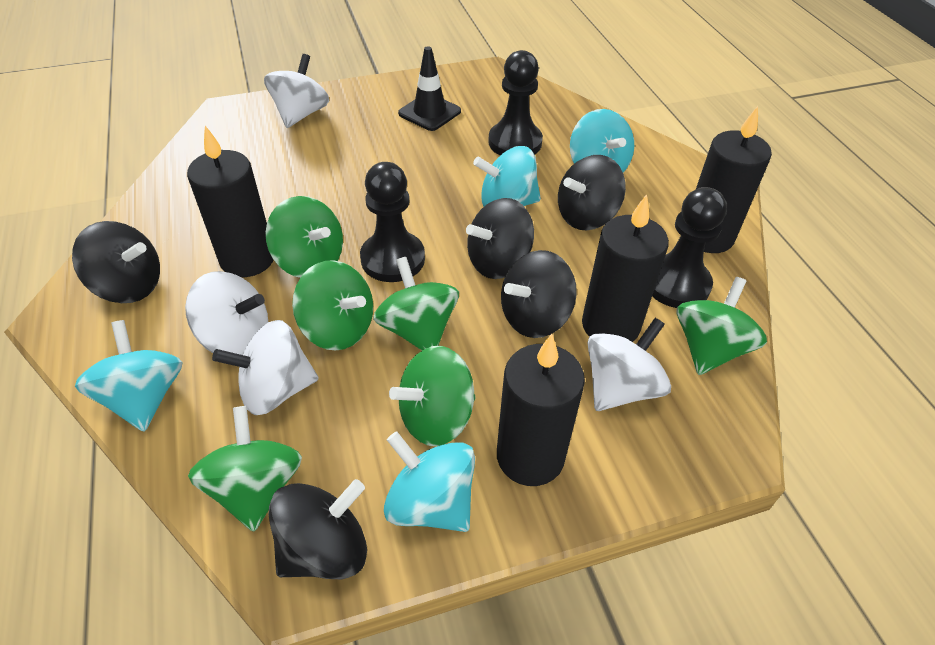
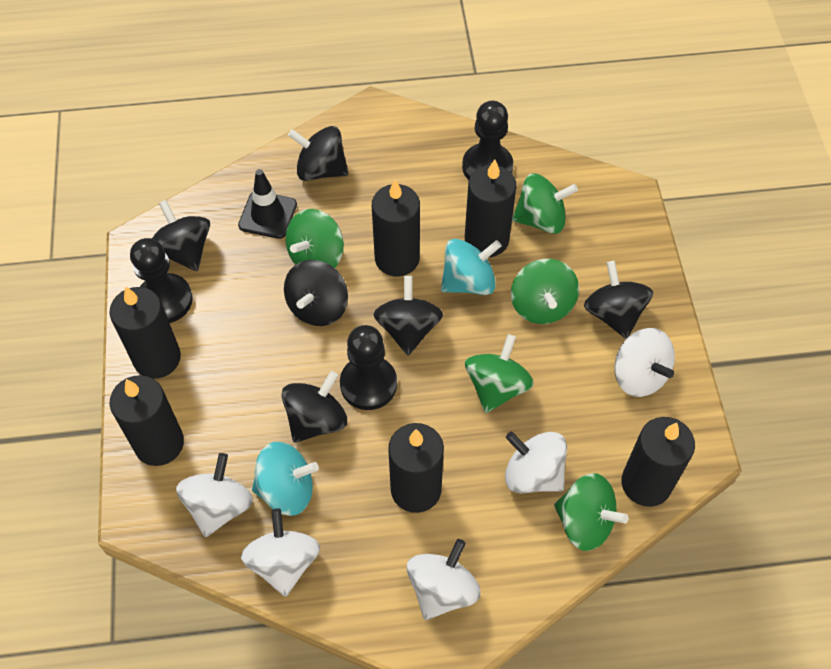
black candle: 4 -> 6
black spinning top: 5 -> 6
green spinning top: 6 -> 5
turquoise spinning top: 4 -> 2
white spinning top: 4 -> 5

